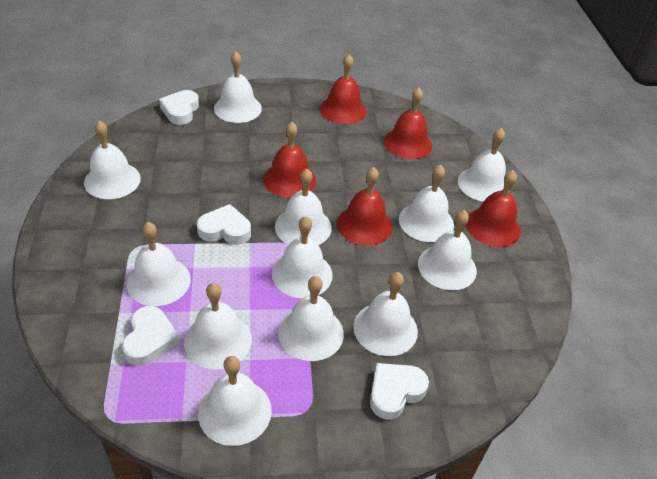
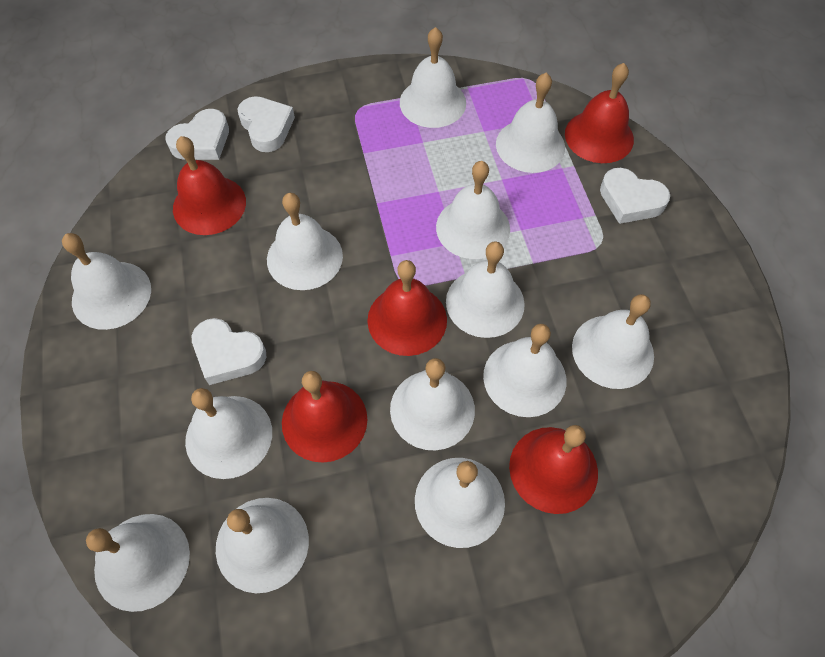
white bell: 12 -> 13

